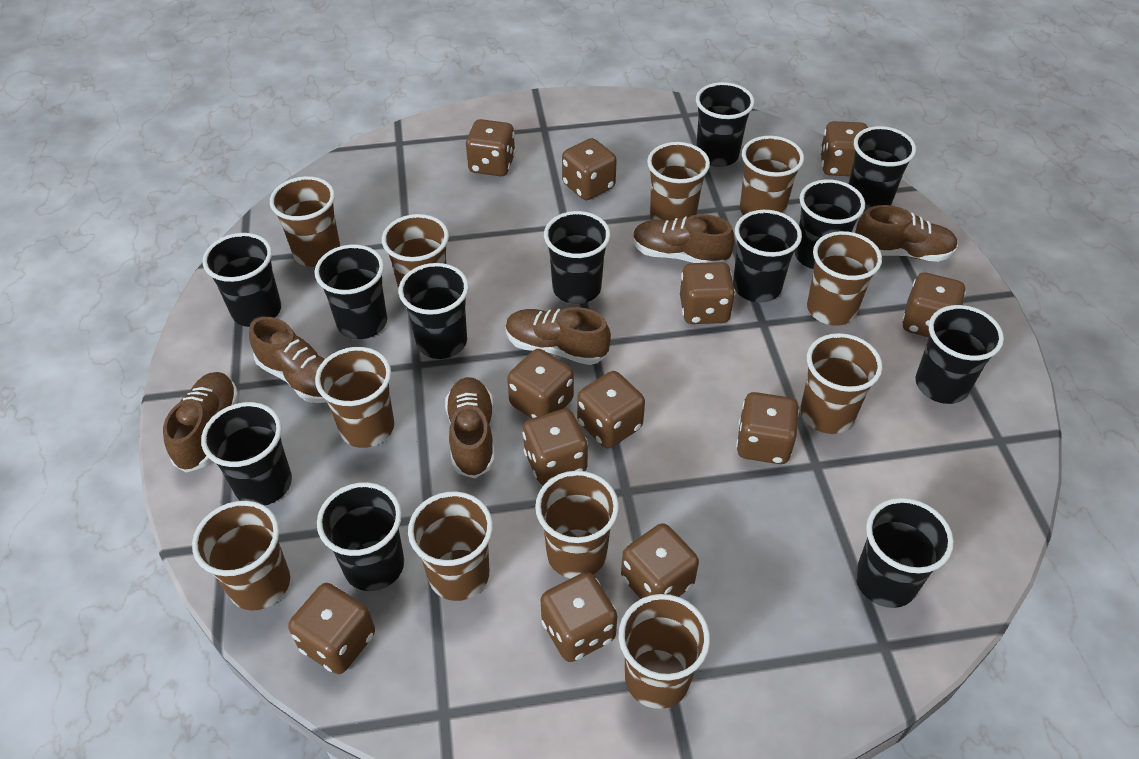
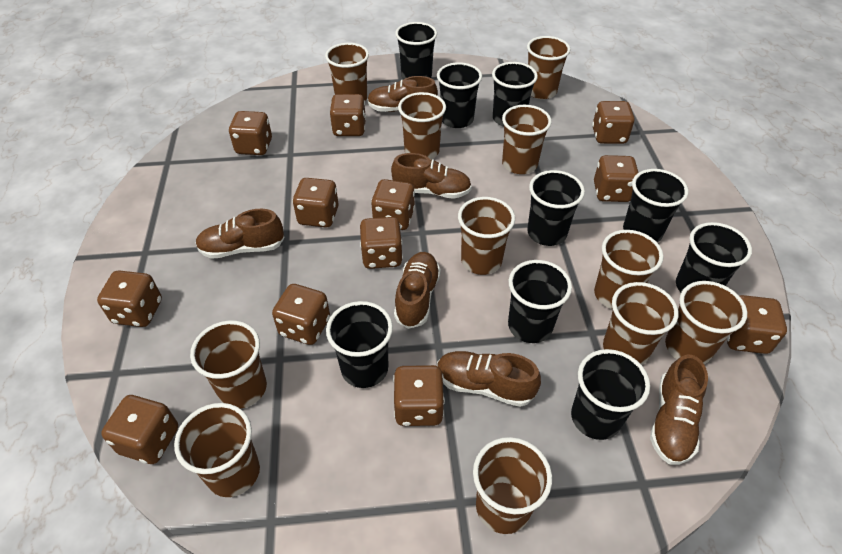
black cup: 12 -> 9

